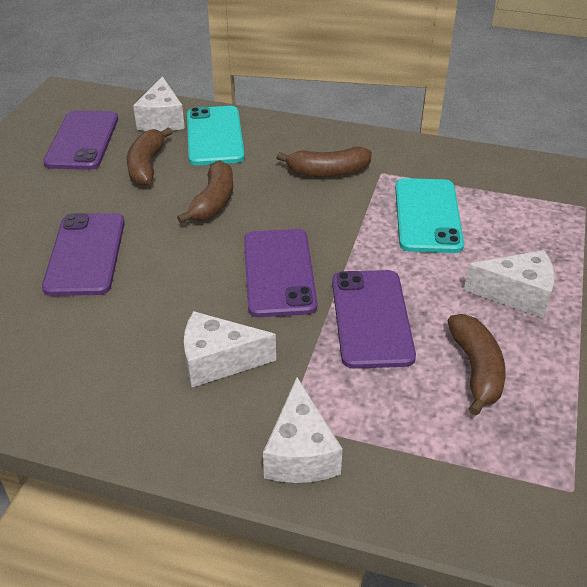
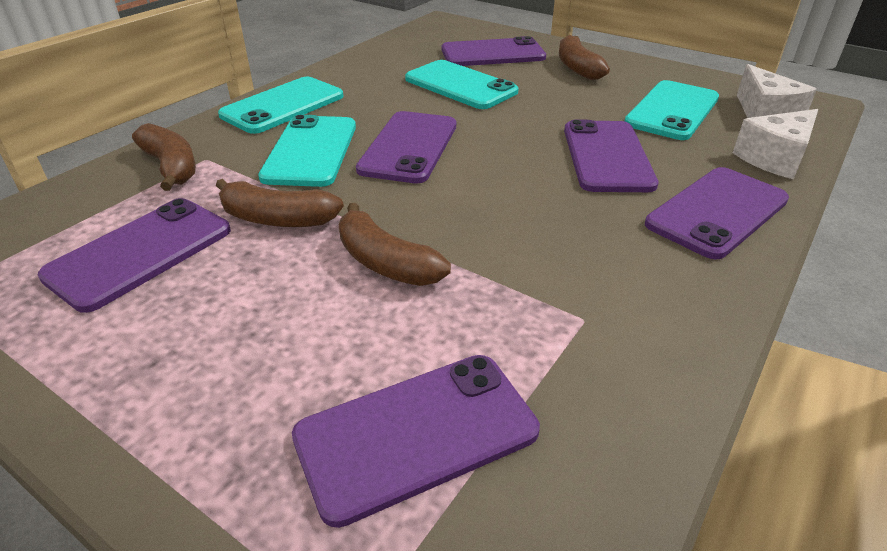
purple phone: 4 -> 6
turquoise phone: 2 -> 4
white cheese: 4 -> 2

